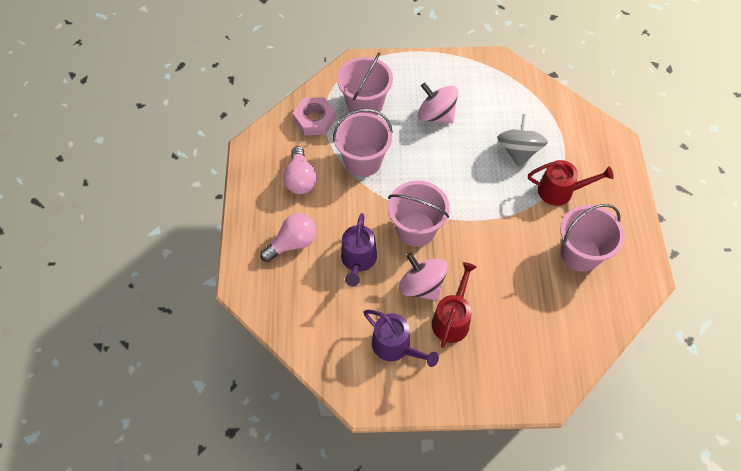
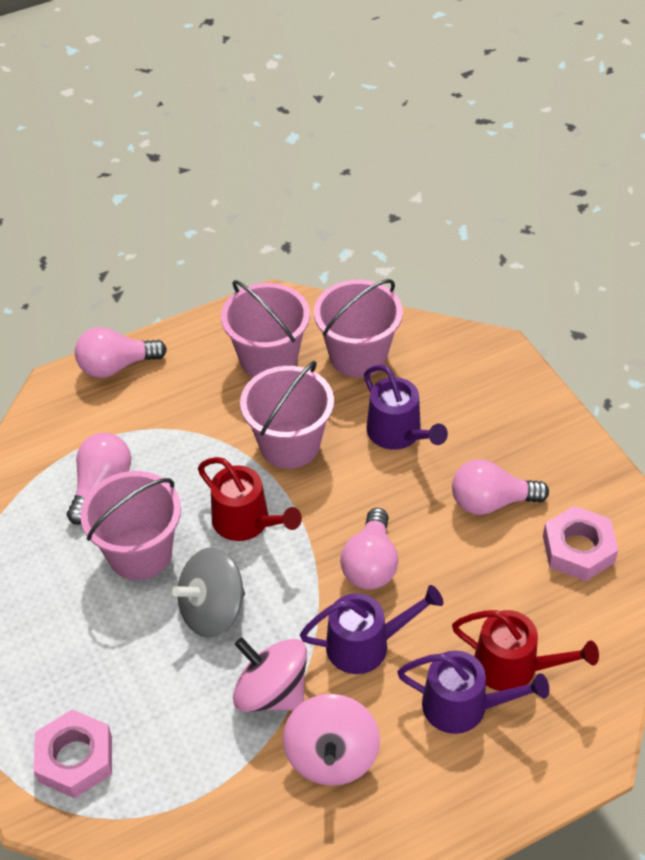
pink light bulb: 2 -> 4
pink nut: 1 -> 2
purple watering can: 2 -> 3

